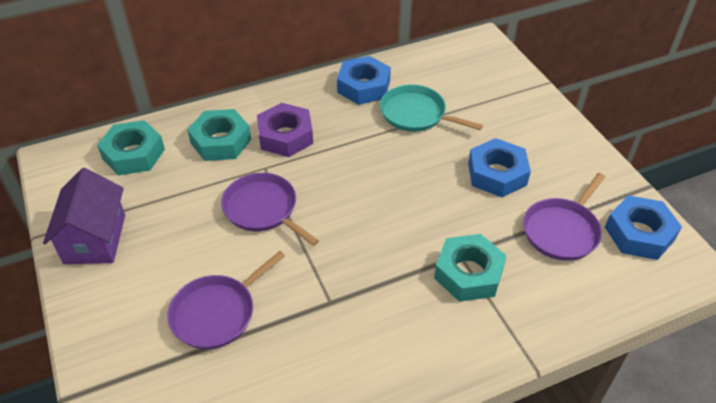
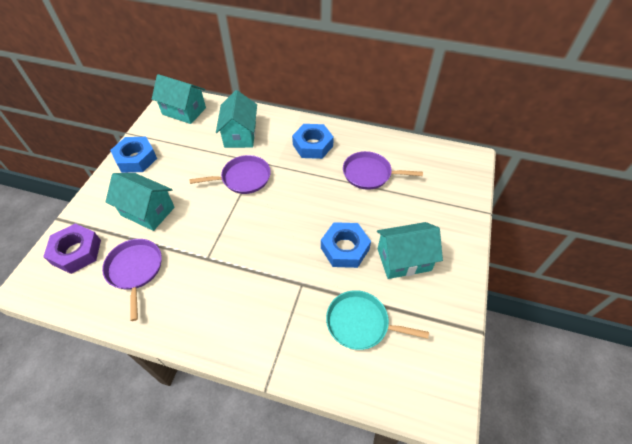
purple house: 1 -> 0
turquoise house: 0 -> 4
turquoise nut: 3 -> 0

